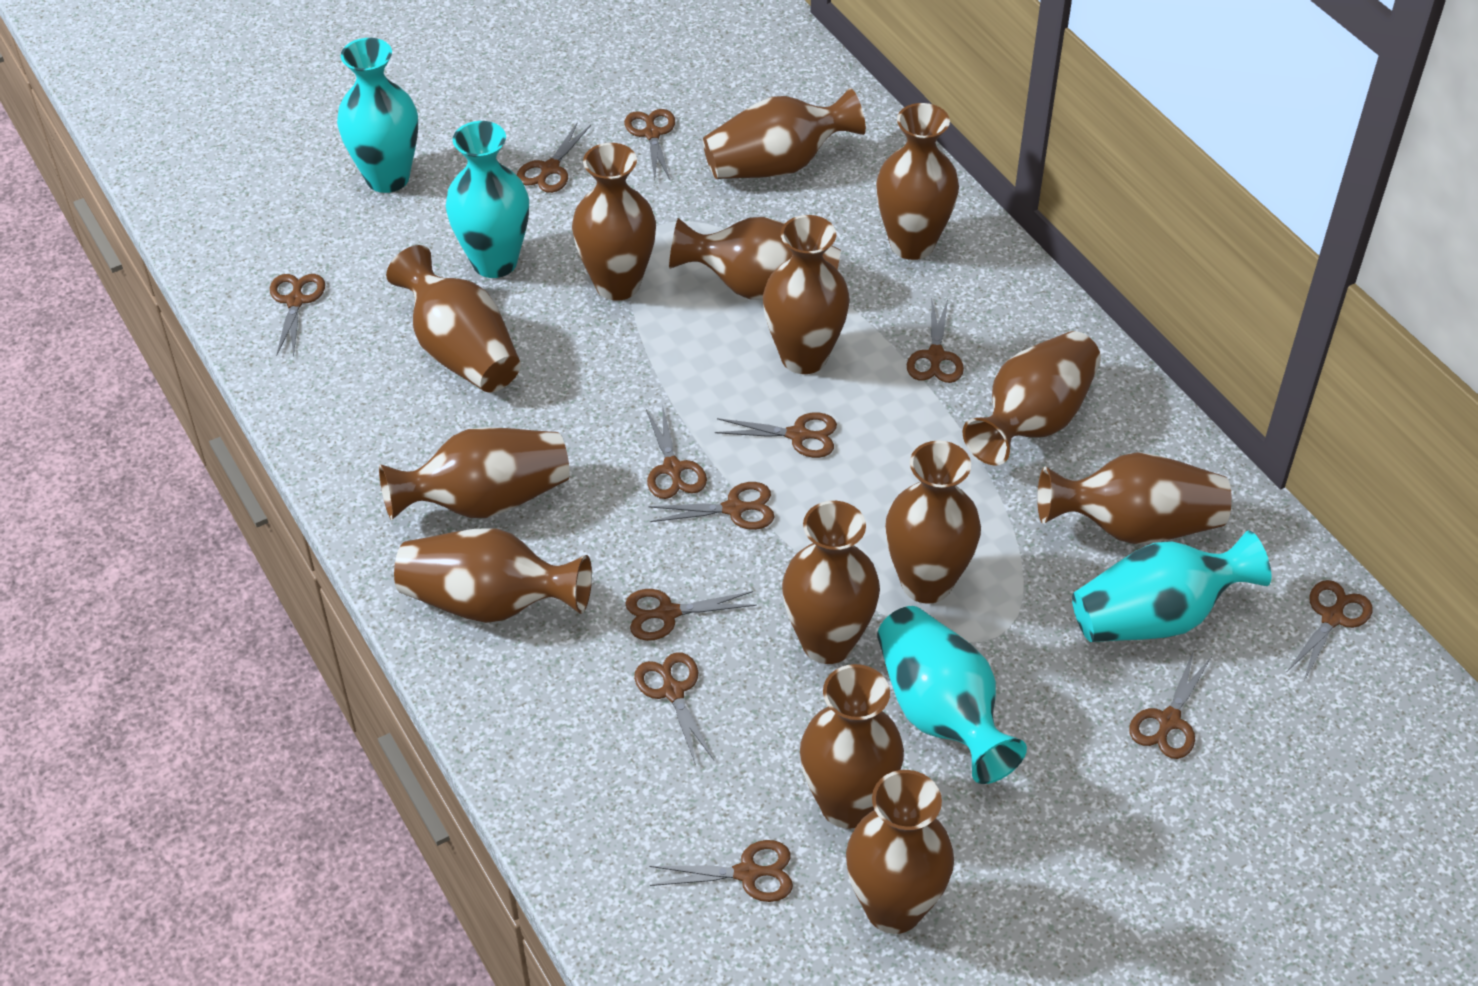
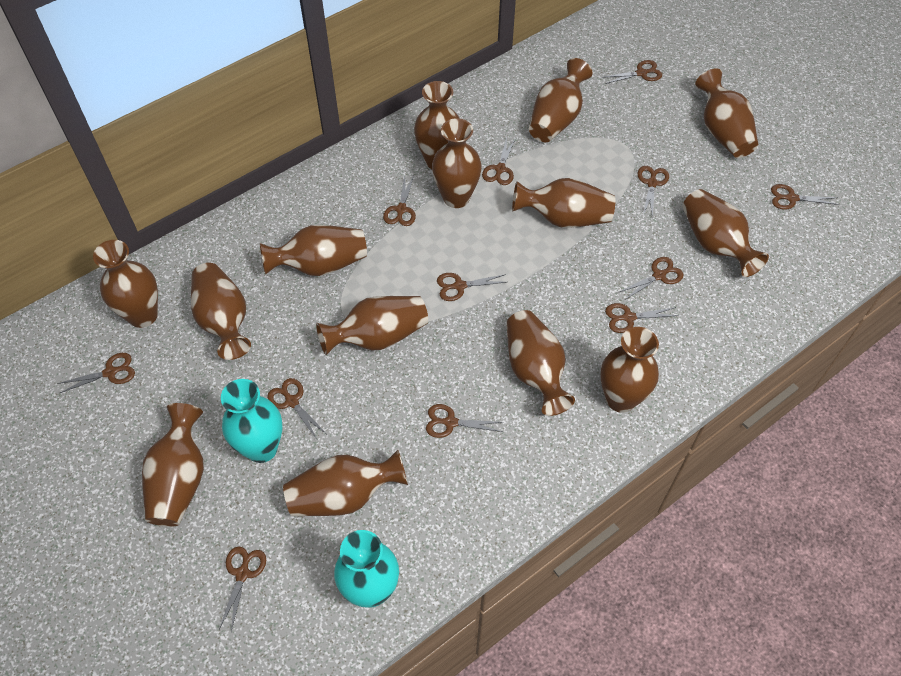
turquoise vase: 4 -> 2

